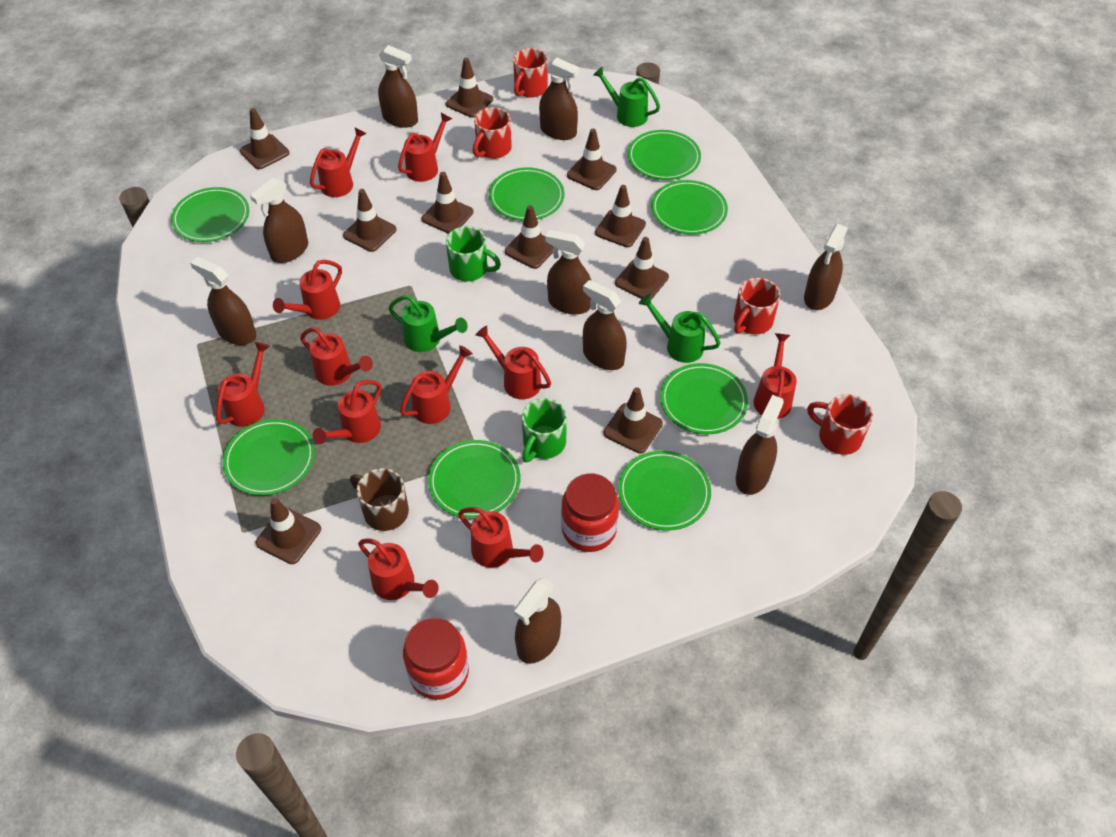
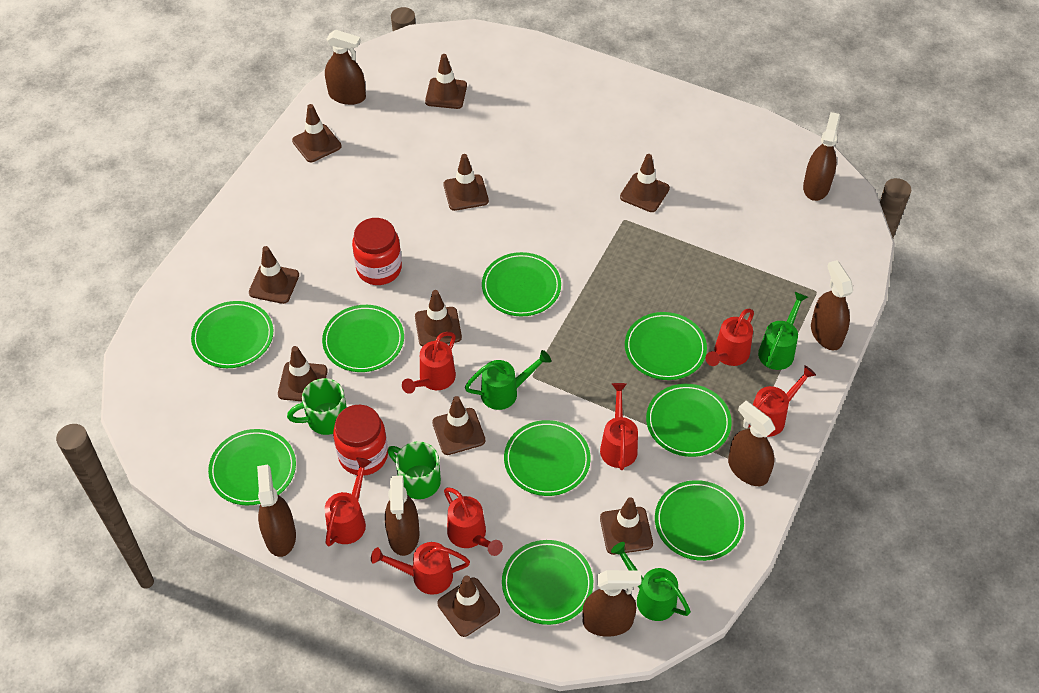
brown mug: 1 -> 0
brown spray bottle: 9 -> 7
green plate: 8 -> 9
red mug: 4 -> 0
red watering can: 11 -> 7

